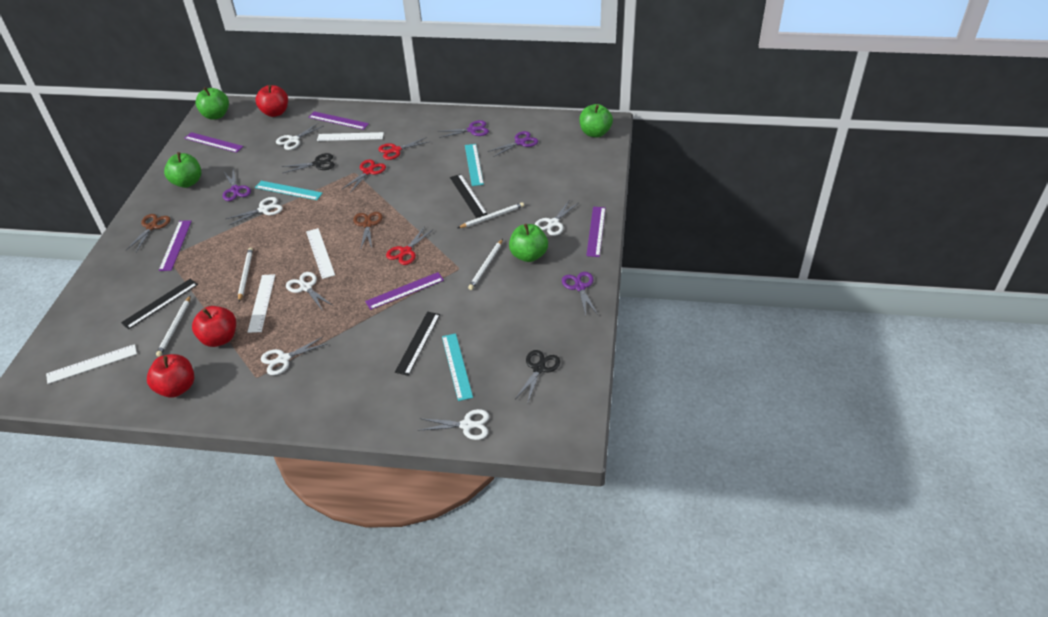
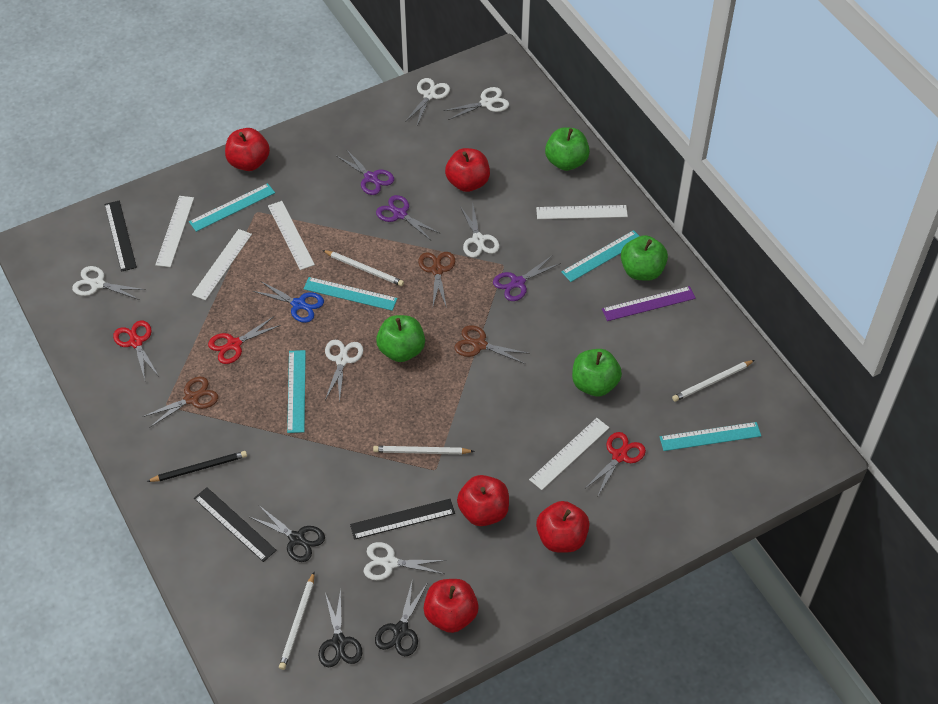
black pencil: 0 -> 1
black scissors: 2 -> 3
blue scissors: 0 -> 1
brown scissors: 2 -> 3
purple ruler: 5 -> 1
purple scissors: 4 -> 3
red apple: 3 -> 5
turquoise ruler: 3 -> 5
white ruler: 4 -> 5

